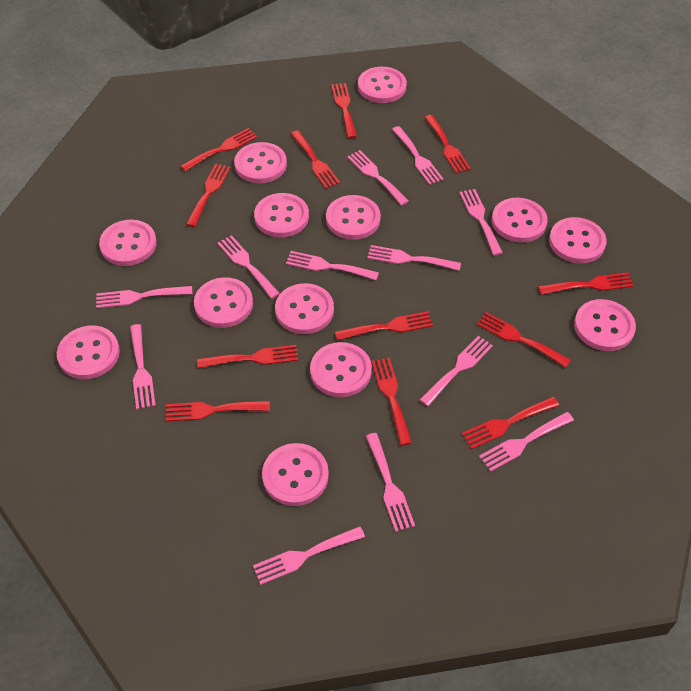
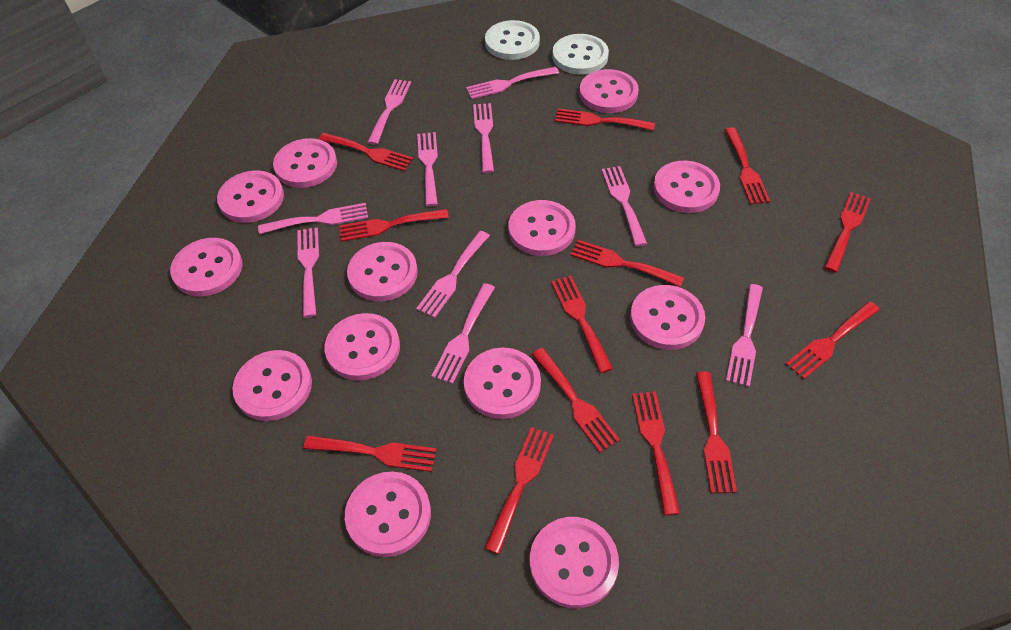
pink fork: 12 -> 10
red fork: 12 -> 13
white button: 0 -> 2

